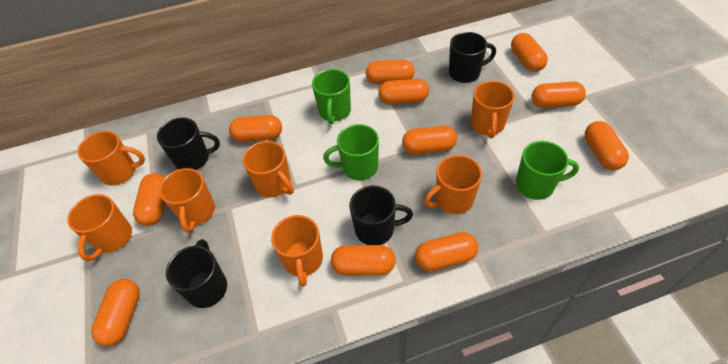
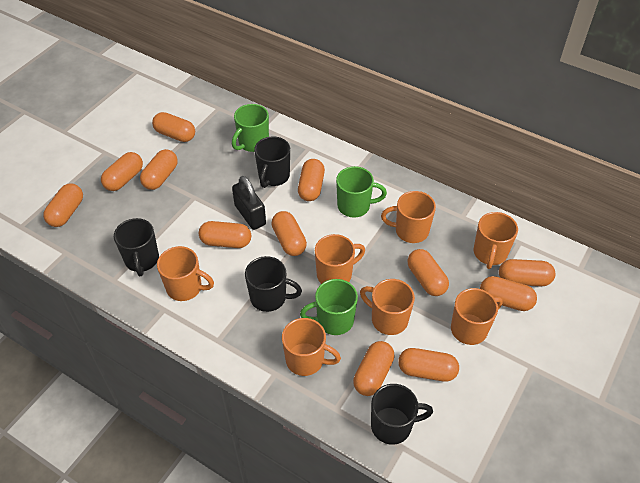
black padlock: 0 -> 1
orange capsule: 11 -> 12

